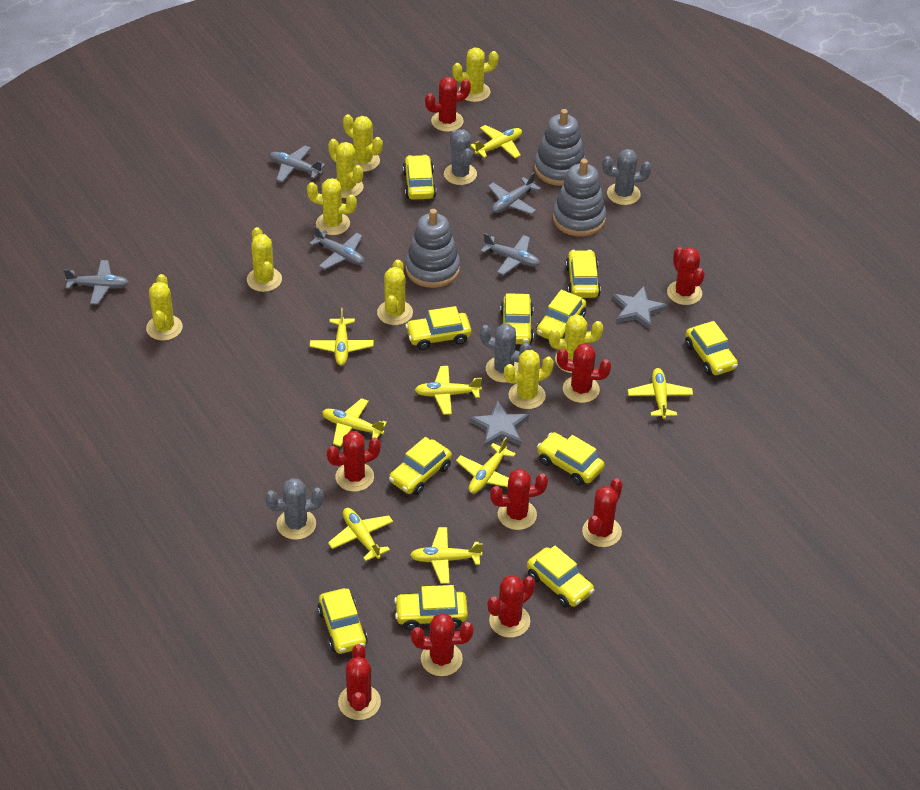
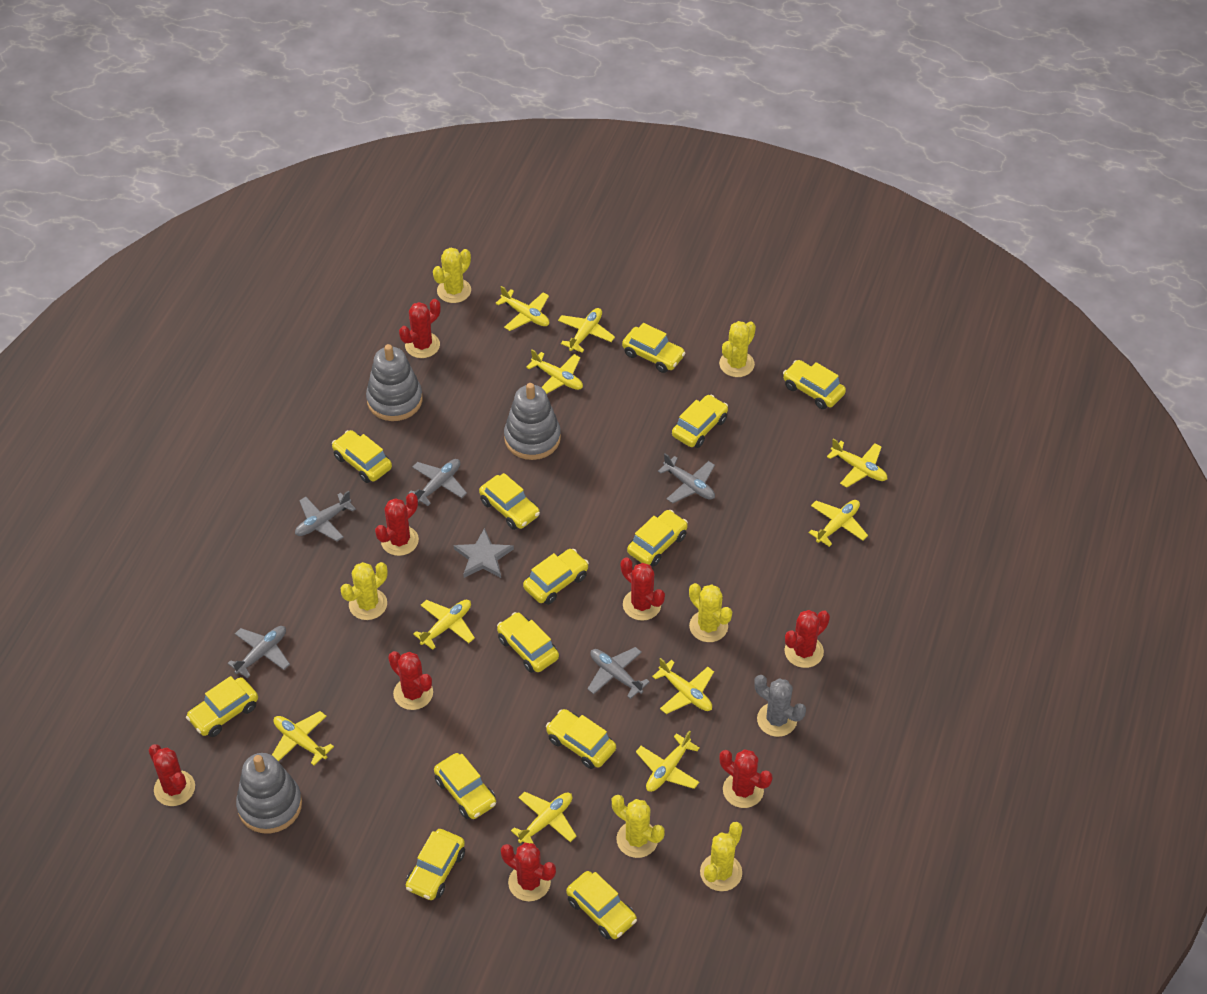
grey cactus: 4 -> 1
grey star: 2 -> 1
red cactus: 9 -> 8
yellow cactus: 9 -> 6
yellow car: 11 -> 13
yellow plane: 8 -> 10

